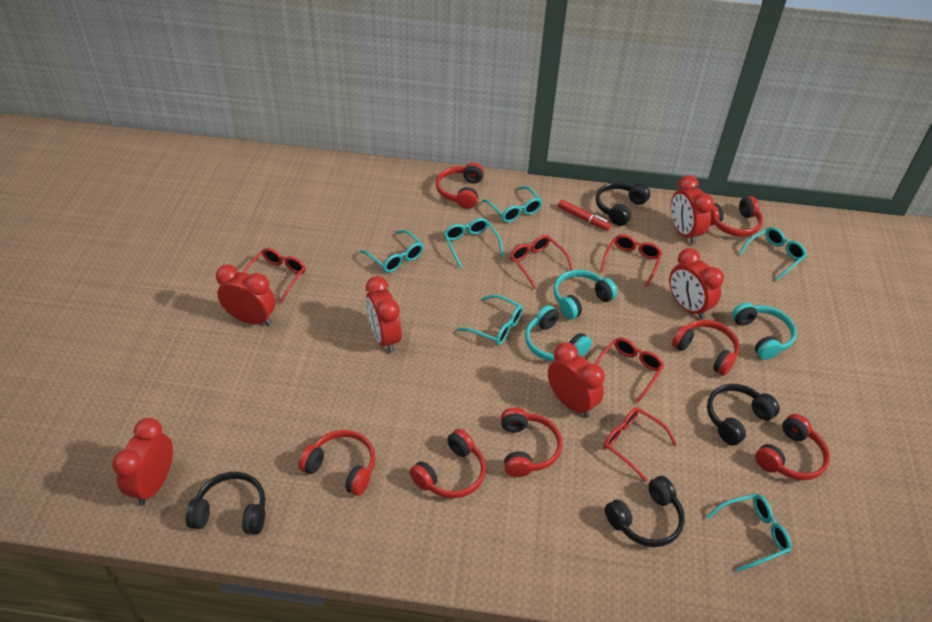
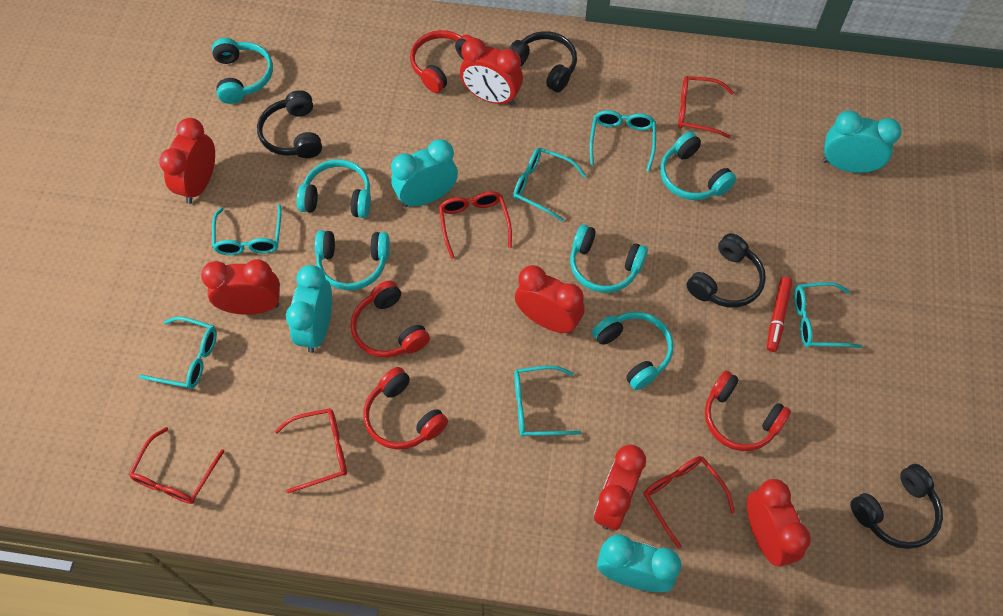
red headphones: 7 -> 4
turquoise clock: 0 -> 4
turquoise headphones: 3 -> 6

